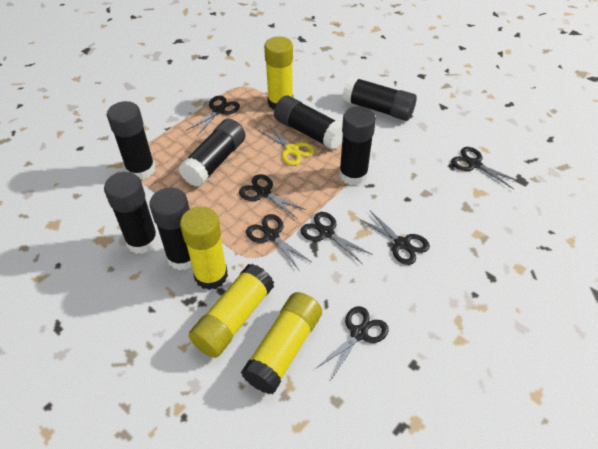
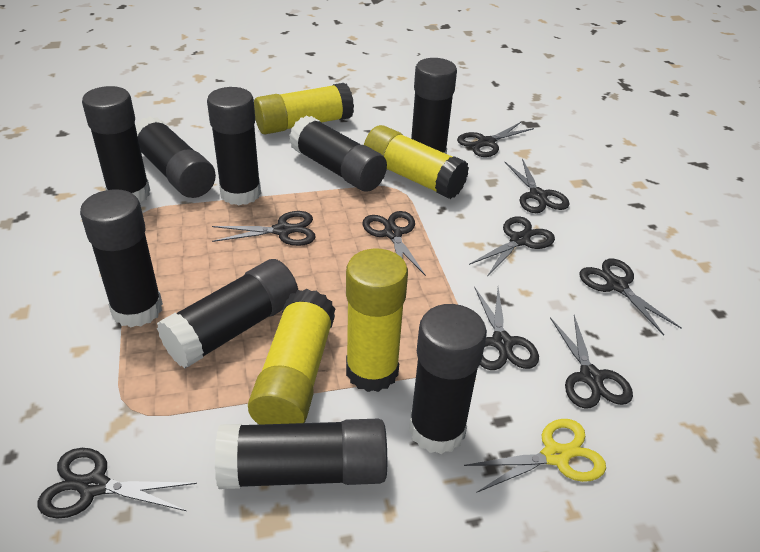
black glue stick: 7 -> 9
black scissors: 7 -> 9

